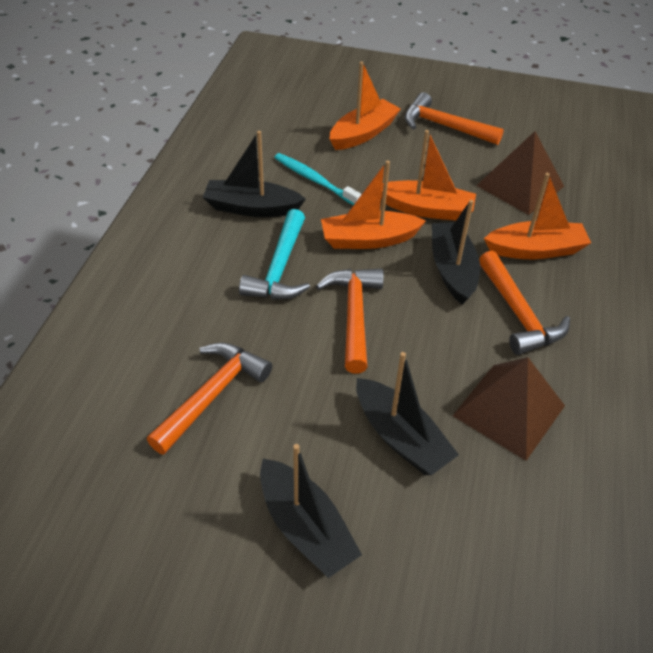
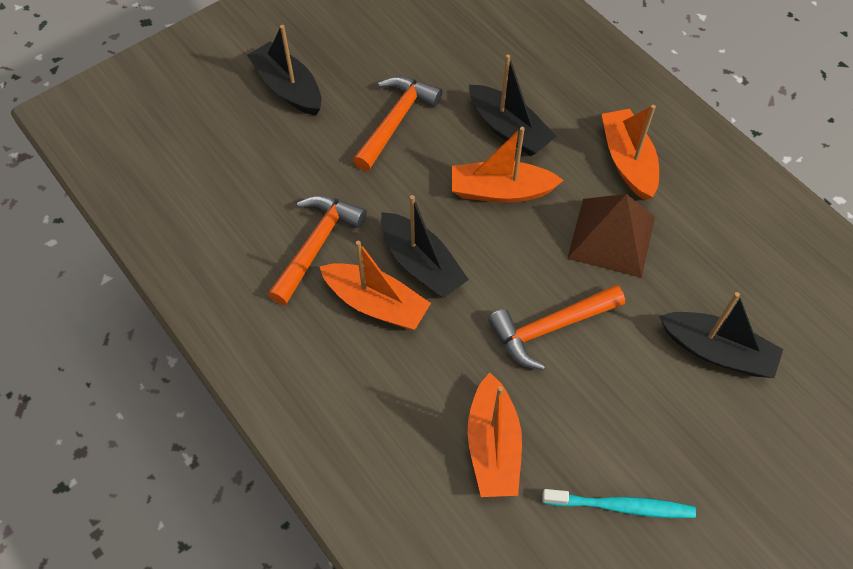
brown pyramid: 2 -> 1
orange hammer: 4 -> 3
turquoise hammer: 1 -> 0

